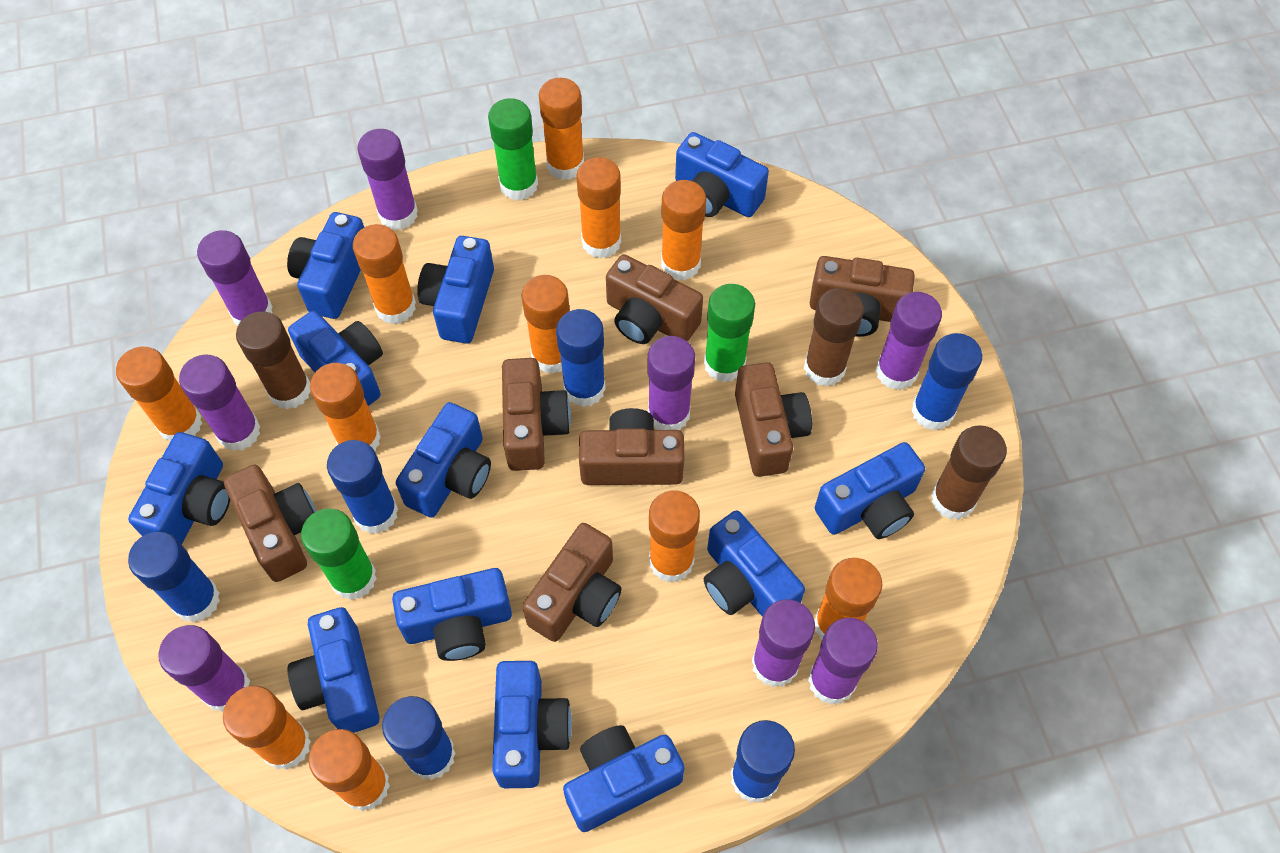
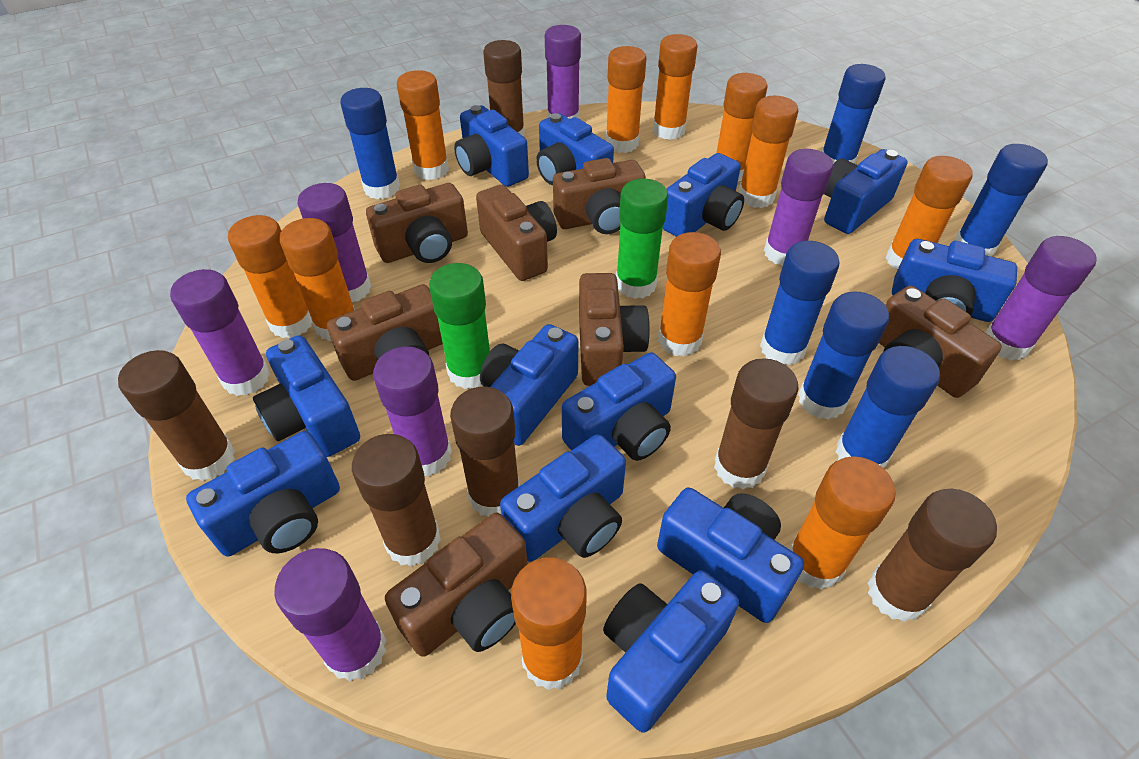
brown glue stick: 3 -> 6
green glue stick: 3 -> 2
purple glue stick: 8 -> 7

